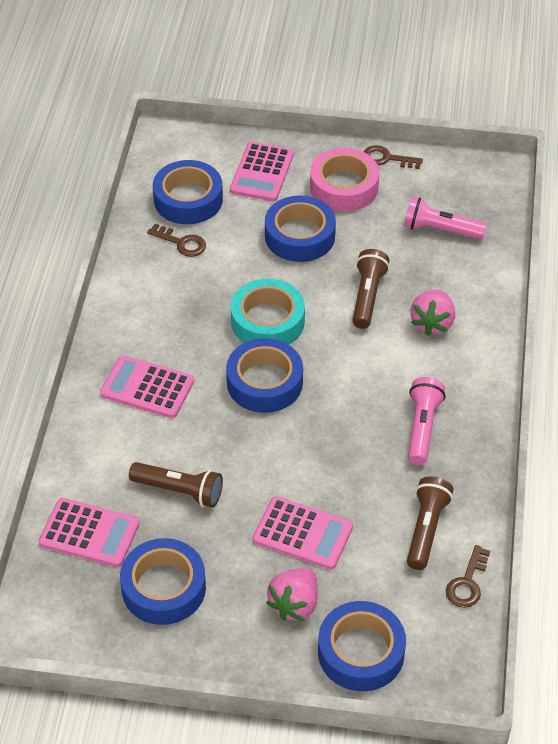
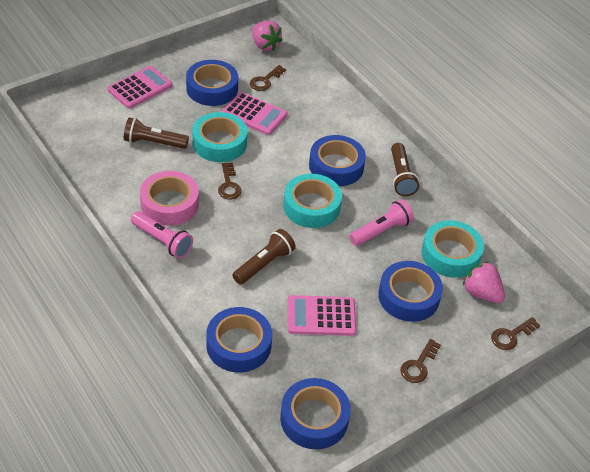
brown key: 3 -> 4
pink calculator: 4 -> 3
turquoise tape: 1 -> 3

